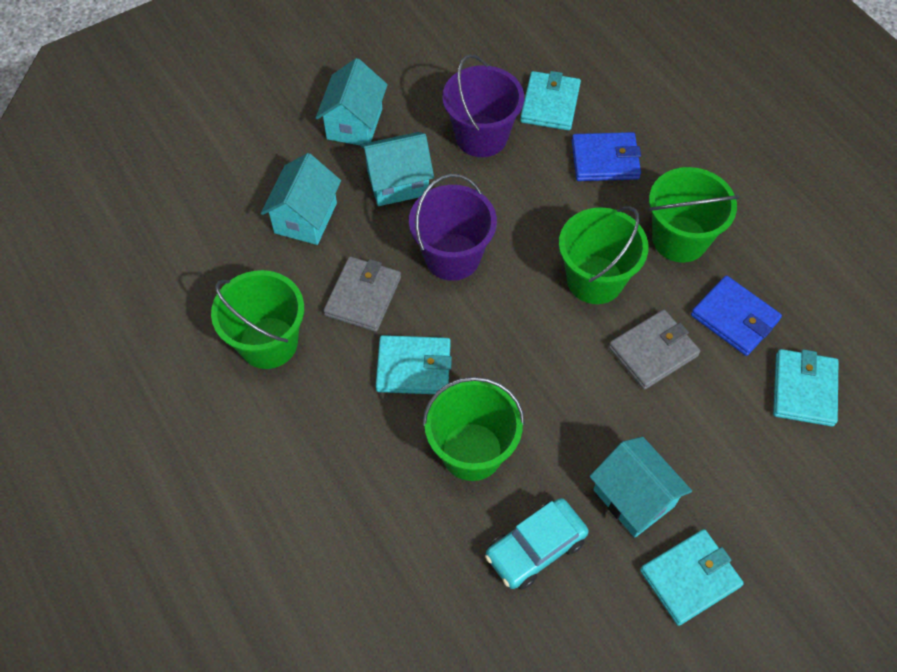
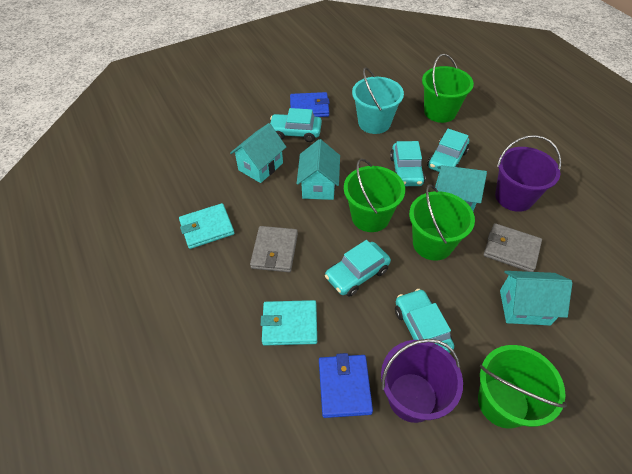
turquoise bucket: 0 -> 1
turquoise car: 1 -> 5
turquoise wallet: 4 -> 2

